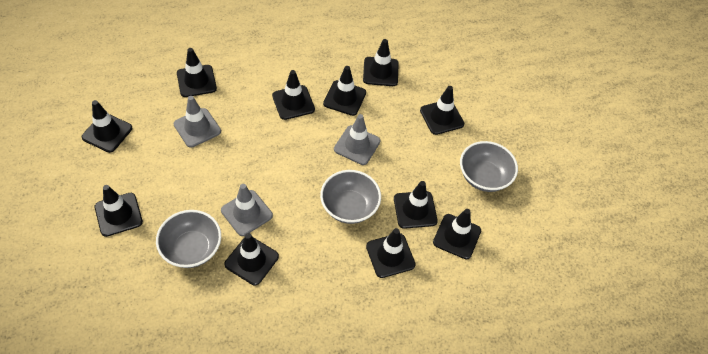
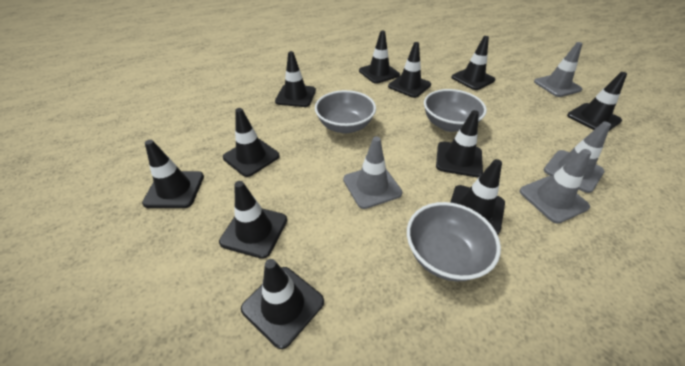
grey traffic cone: 3 -> 4

